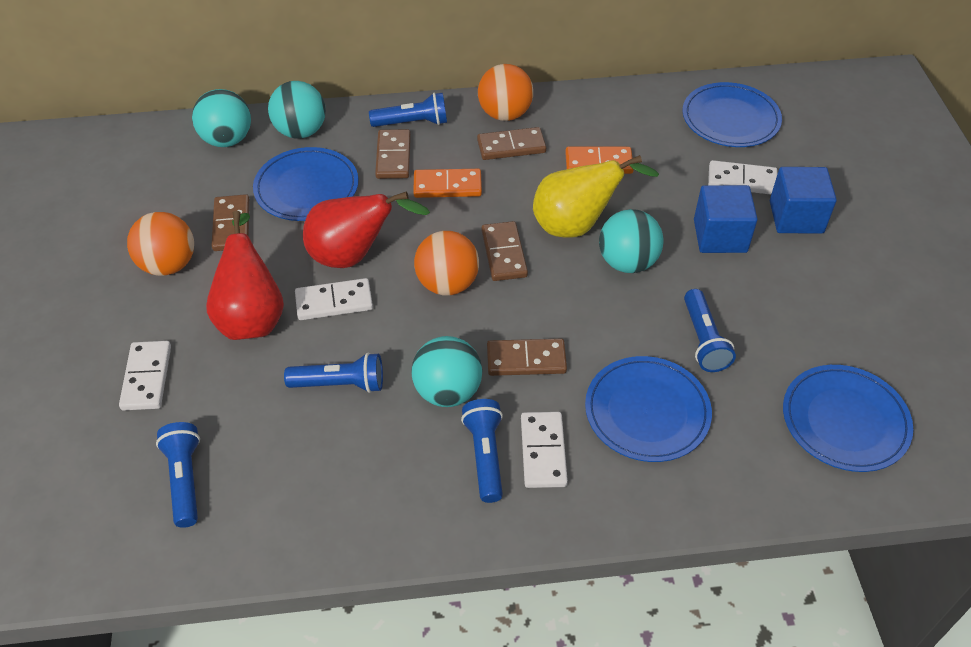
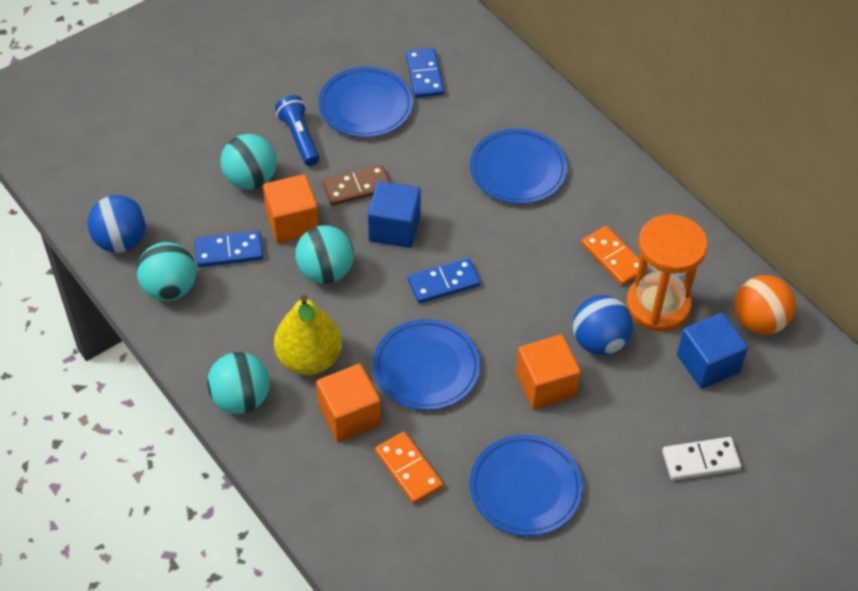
blue ball: 0 -> 2
blue domino: 0 -> 3
blue flashlight: 5 -> 1
brown domino: 5 -> 1
orange ball: 3 -> 1
orange cube: 0 -> 3
orange hourglass: 0 -> 1
red pear: 2 -> 0
white domino: 4 -> 1

